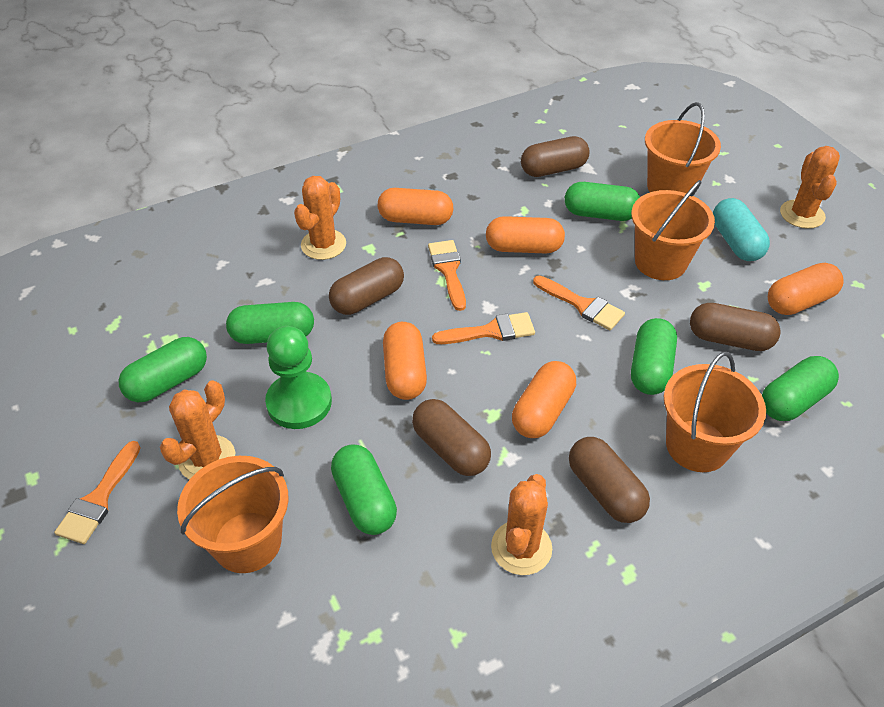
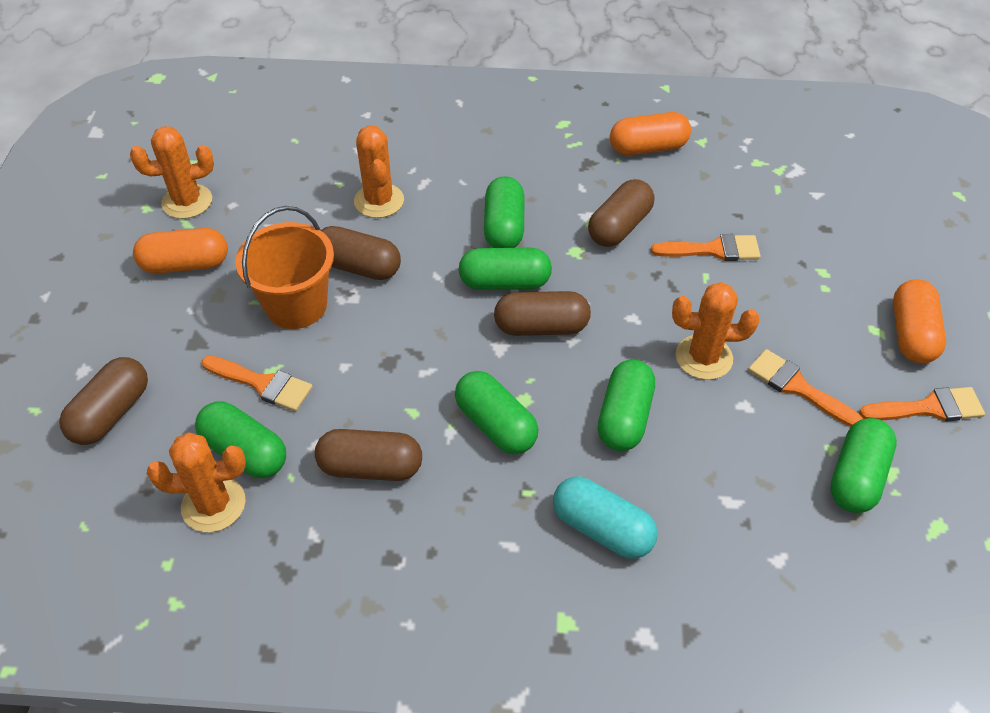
green pawn: 1 -> 0
orange bucket: 4 -> 1
orange capsule: 5 -> 3

